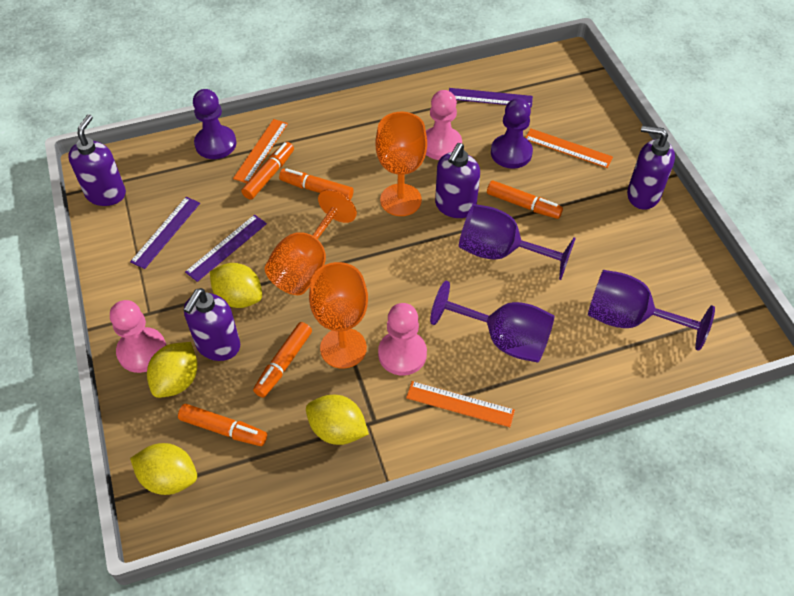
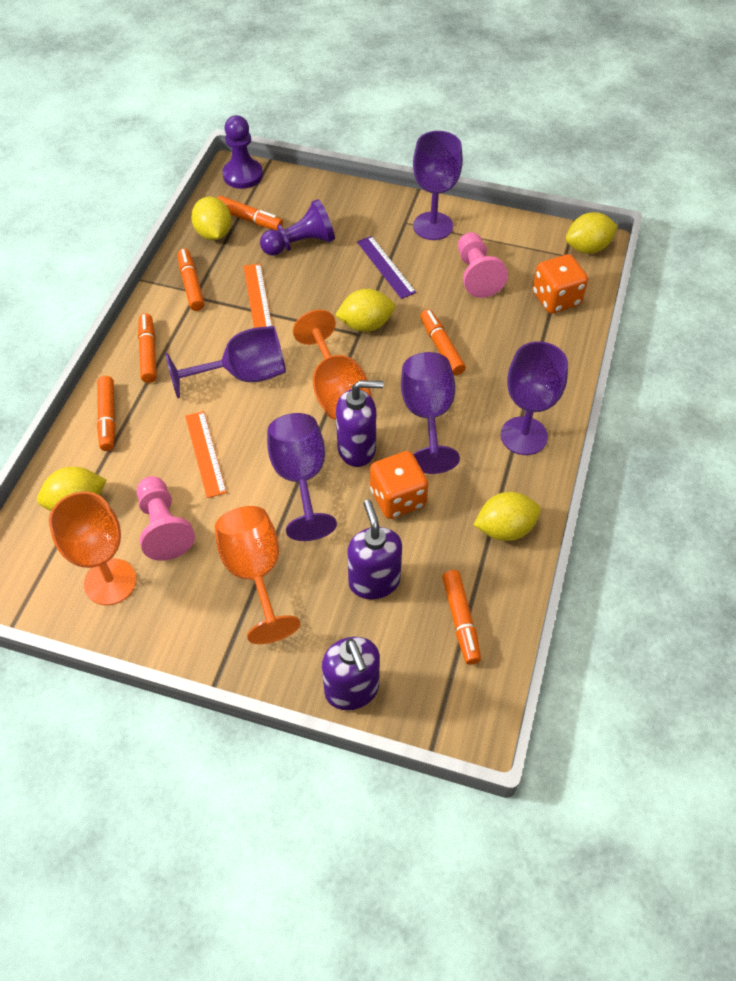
orange dice: 0 -> 2
orange marker: 5 -> 6
orange ruler: 3 -> 2
pink pawn: 3 -> 2
purple goblet: 3 -> 5
purple ruler: 3 -> 1
purple soap dispenser: 4 -> 3
yellow lemon: 4 -> 5

